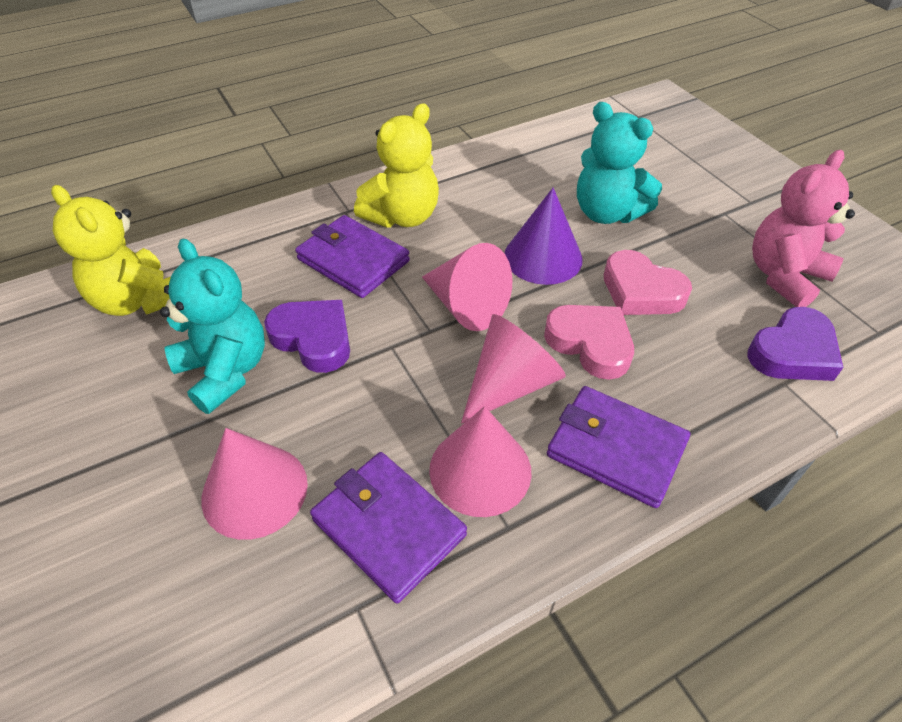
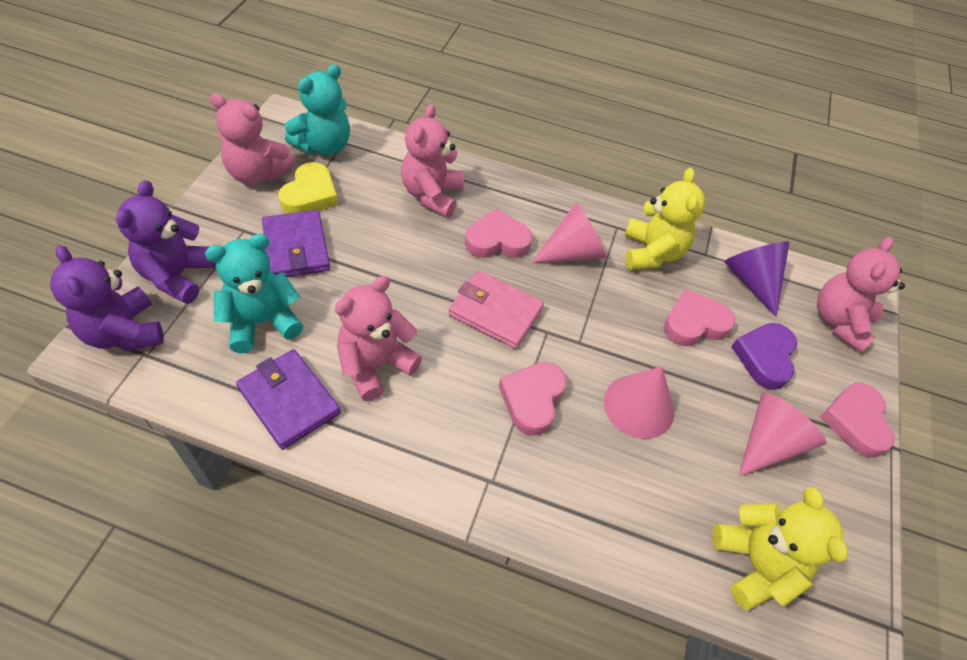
pink cone: 4 -> 3
pink heart: 2 -> 4
pink teddy bear: 1 -> 4
pink wallet: 0 -> 1
purple heart: 2 -> 1
purple teddy bear: 0 -> 2
purple wallet: 3 -> 2
yellow heart: 0 -> 1

